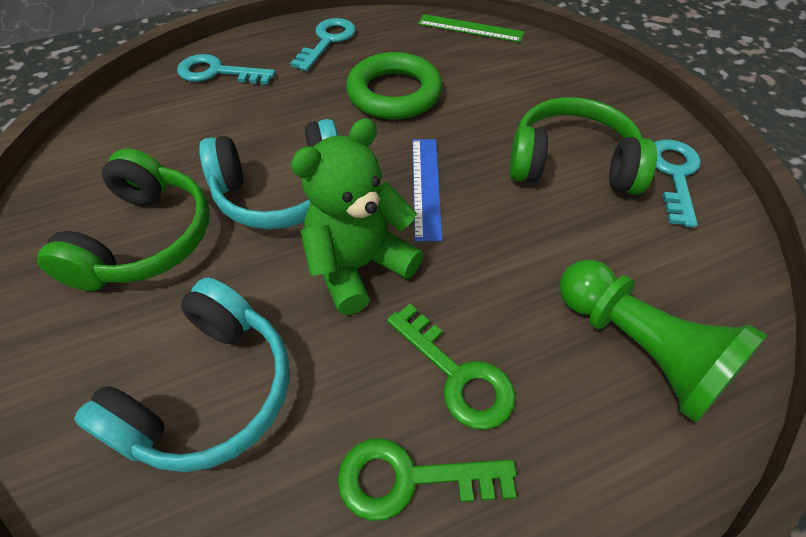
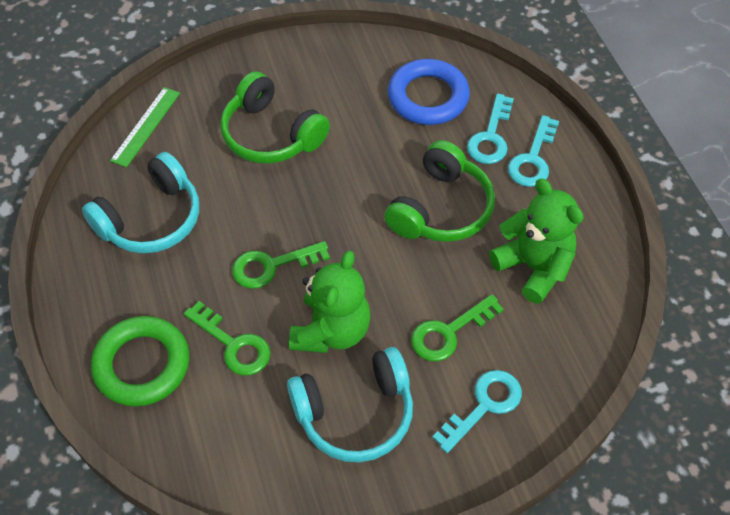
blue ring: 0 -> 1
blue ruler: 1 -> 0
green key: 2 -> 3
green pawn: 1 -> 0
green teddy bear: 1 -> 2

